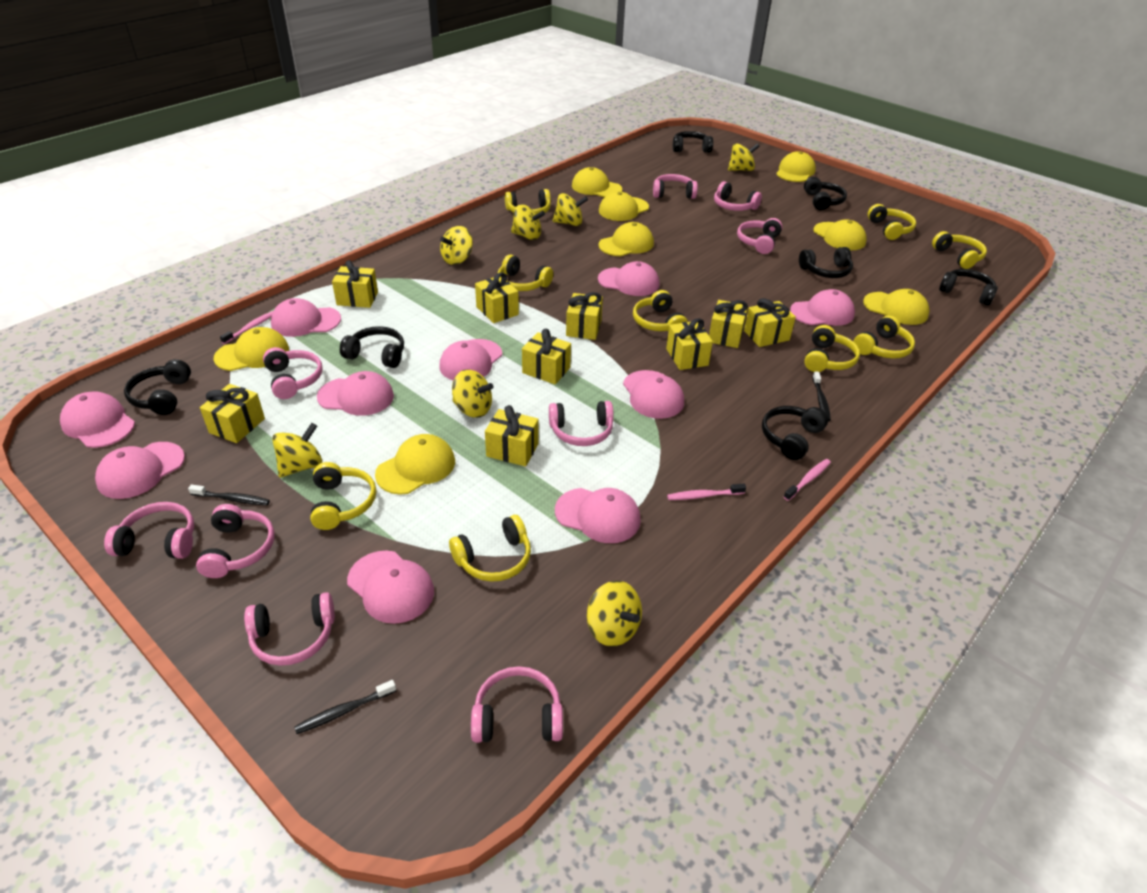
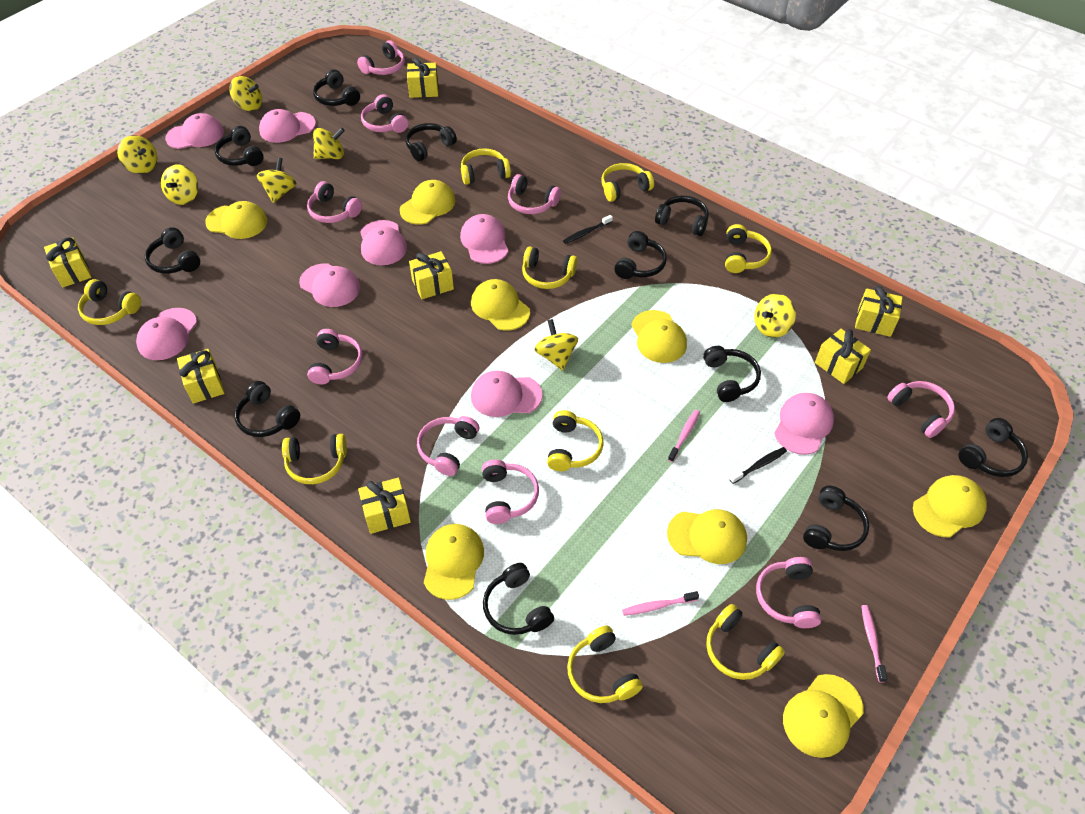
black headphones: 7 -> 11
black toothbrush: 3 -> 2
pink cap: 10 -> 8
yellow gift: 9 -> 7

